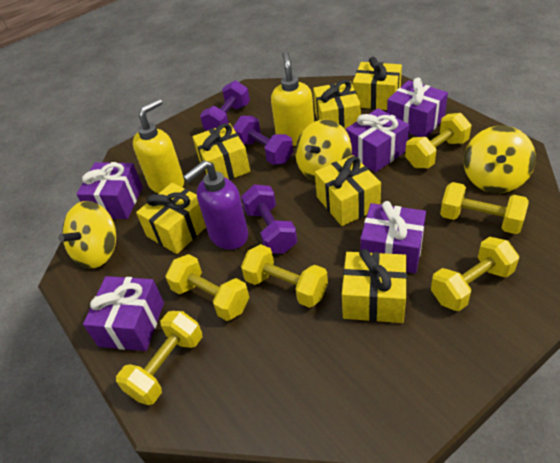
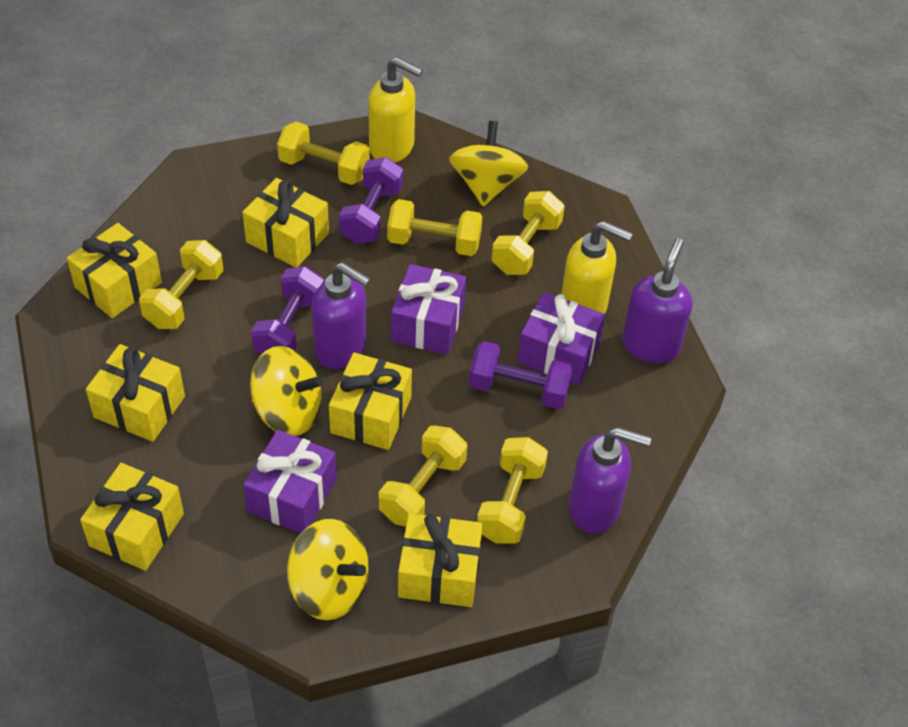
purple gift: 5 -> 3
purple soap dispenser: 1 -> 3

